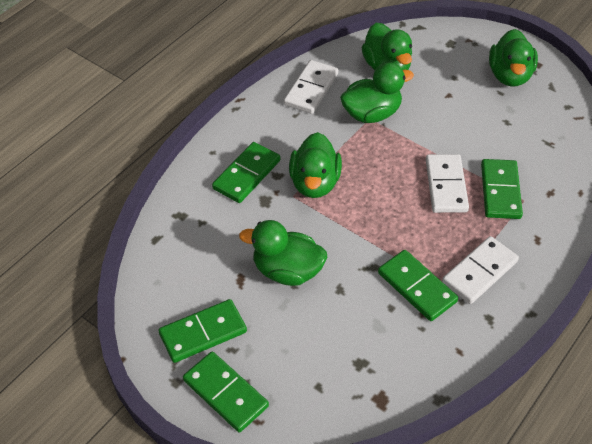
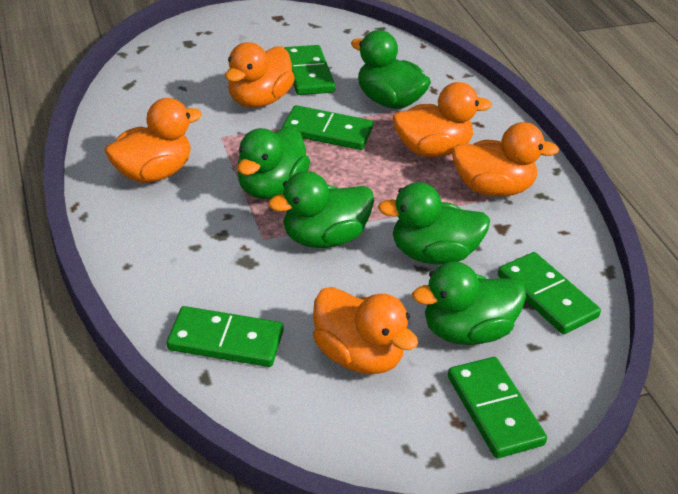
orange duck: 0 -> 5
white domino: 3 -> 0

